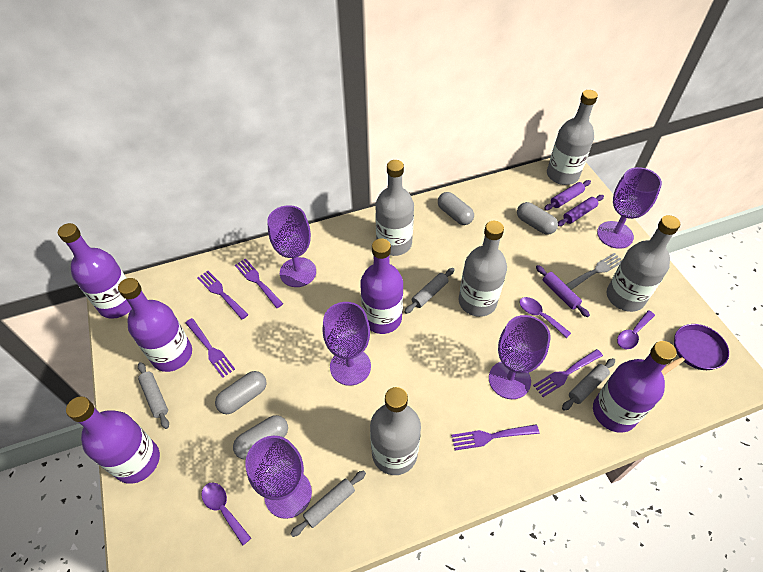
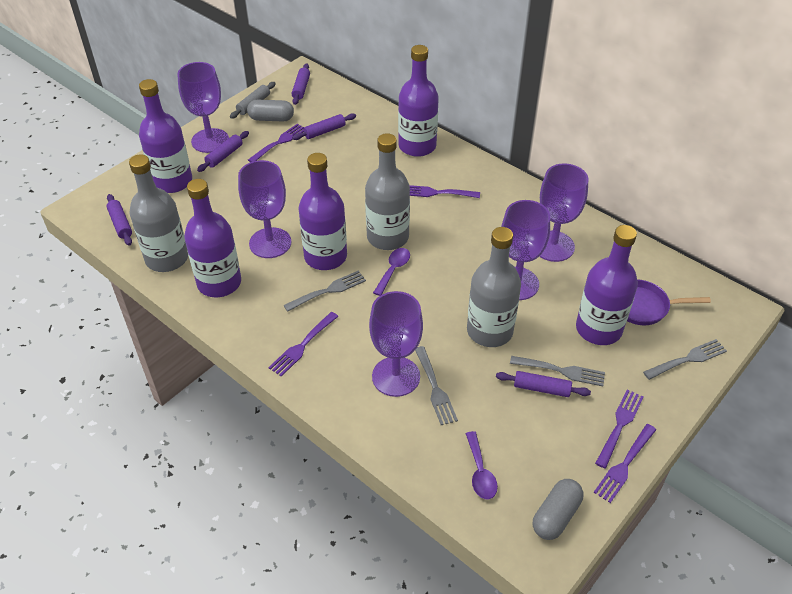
grey bottle: 5 -> 3
grey capsule: 4 -> 2
grey fork: 1 -> 4
grey rolling pin: 4 -> 1
purple rolling pin: 3 -> 5
purple spoon: 3 -> 2

